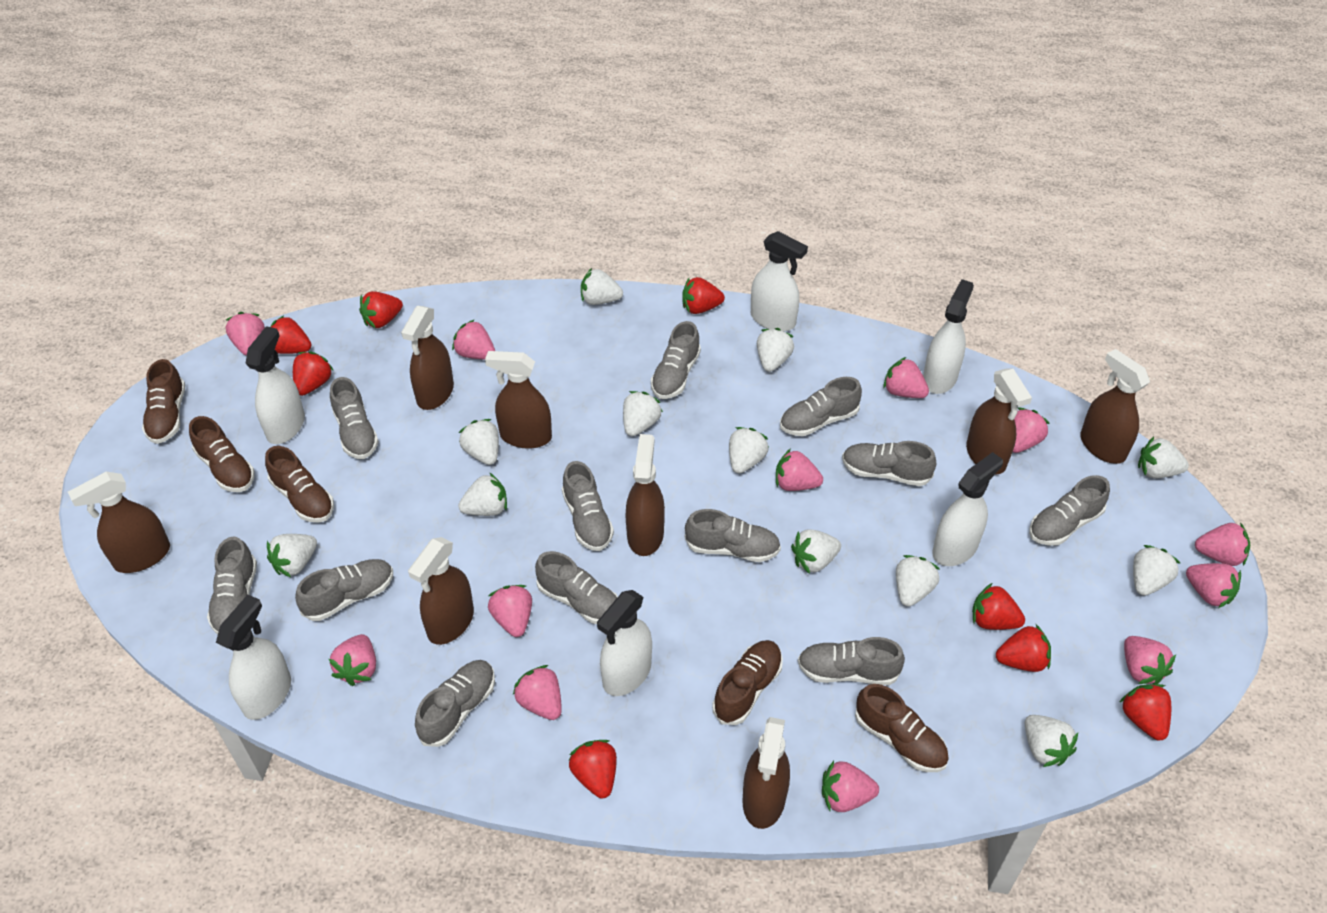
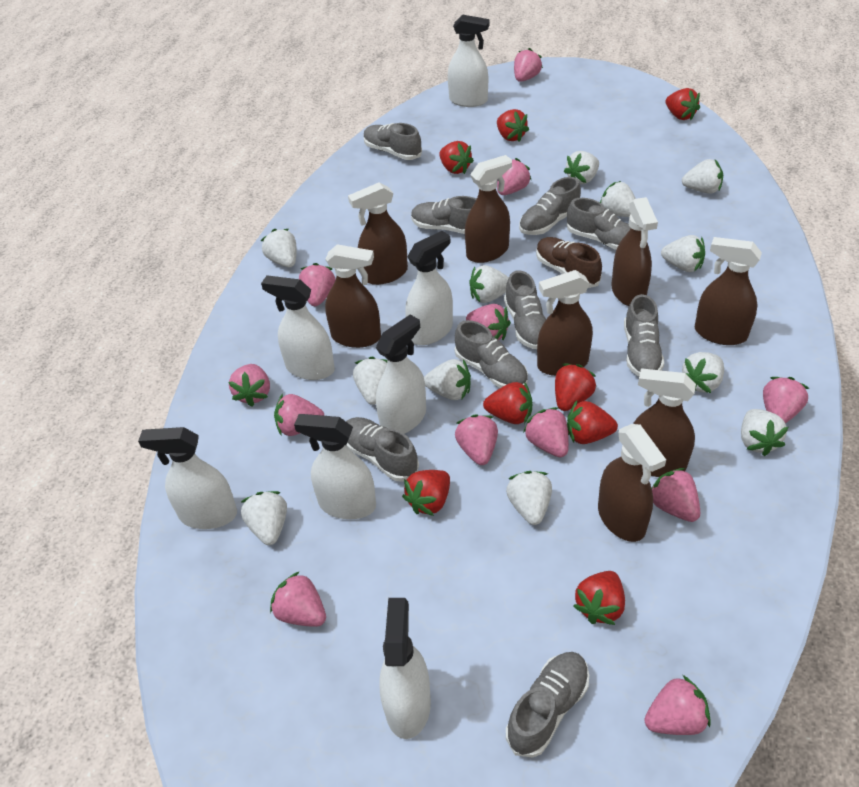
brown shoe: 5 -> 1
grey shoe: 12 -> 9
white spray bottle: 6 -> 7

